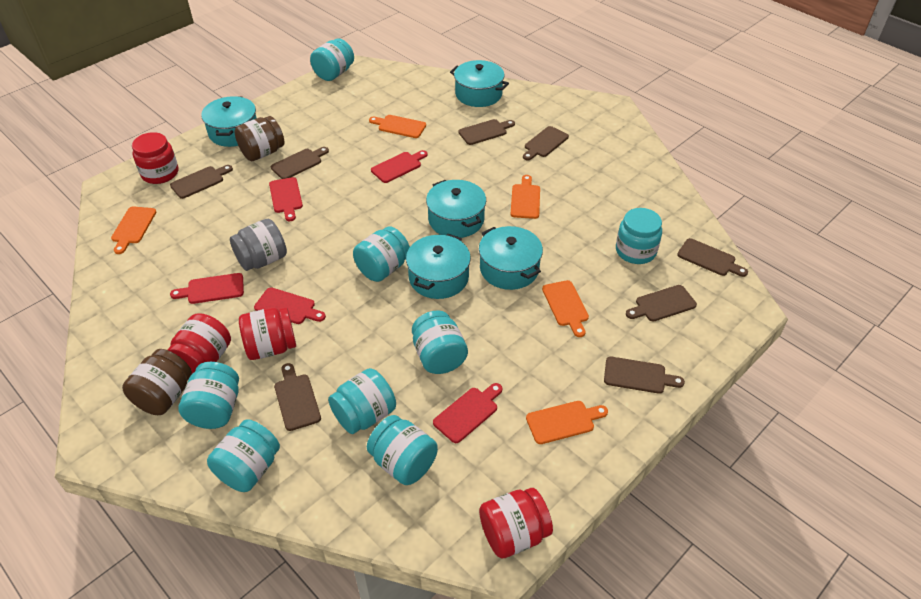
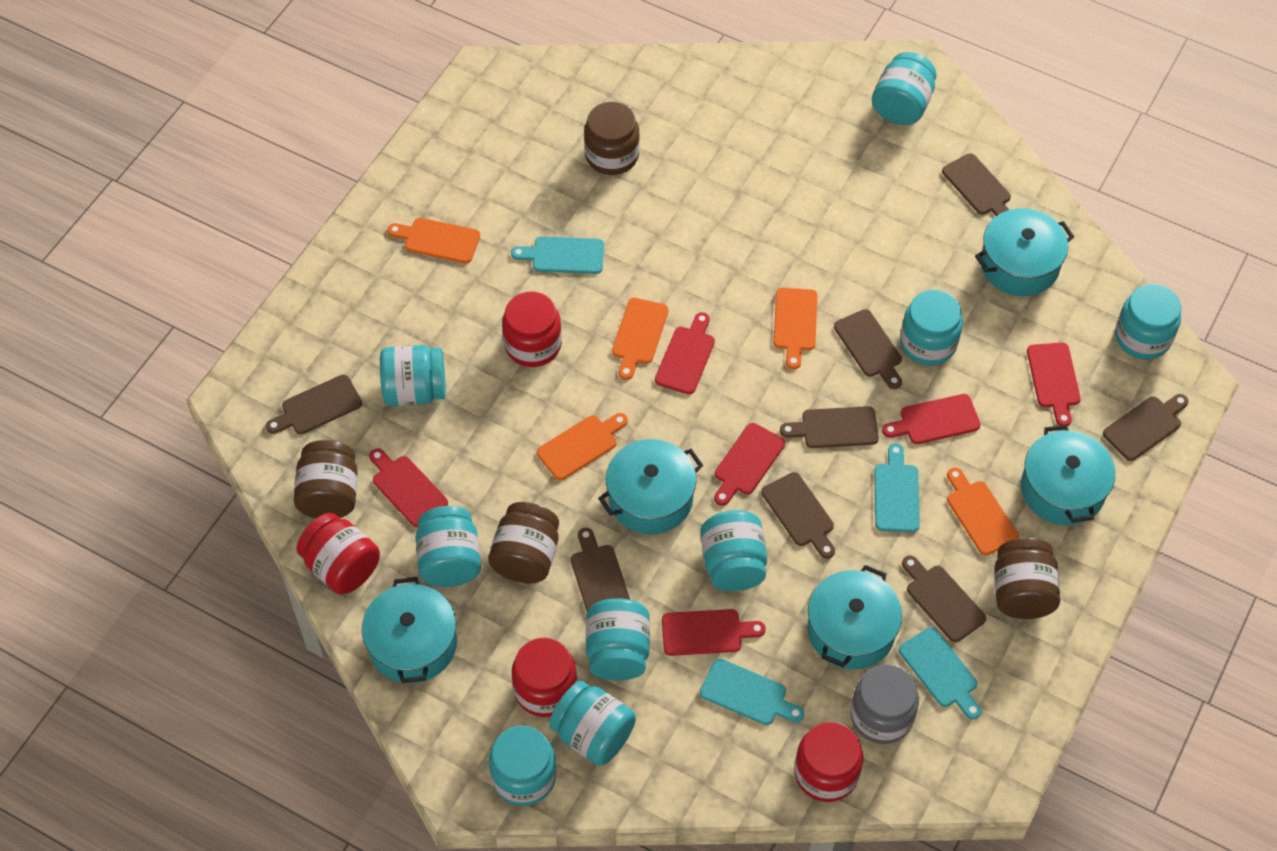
brown jar: 2 -> 4
red cutting board: 5 -> 6
turquoise cutting board: 0 -> 4
turquoise jar: 8 -> 9

